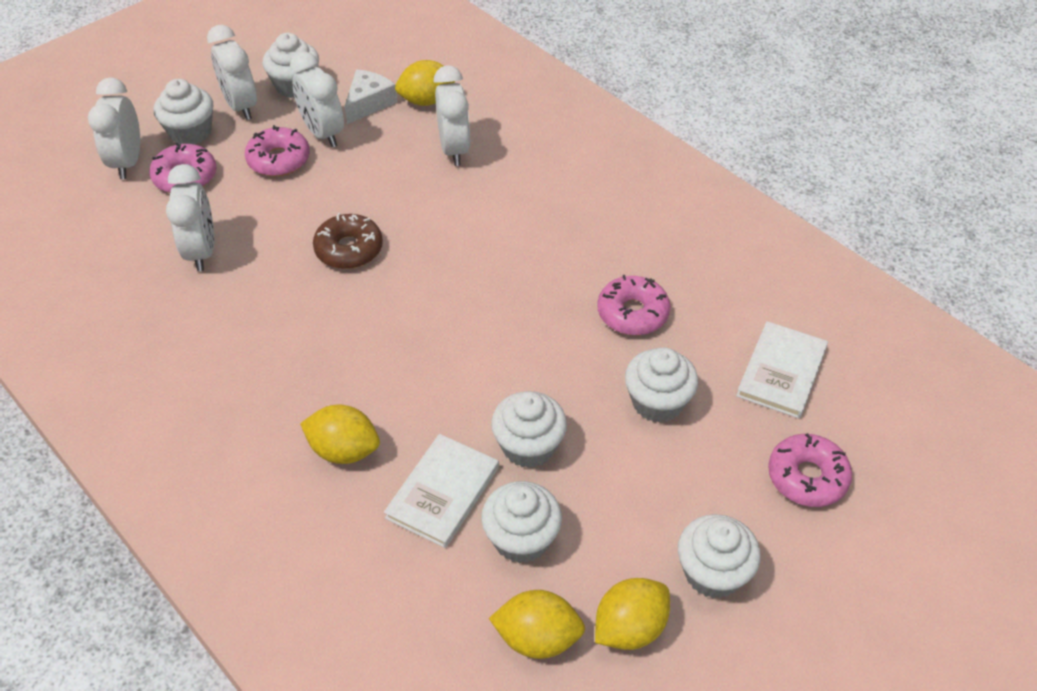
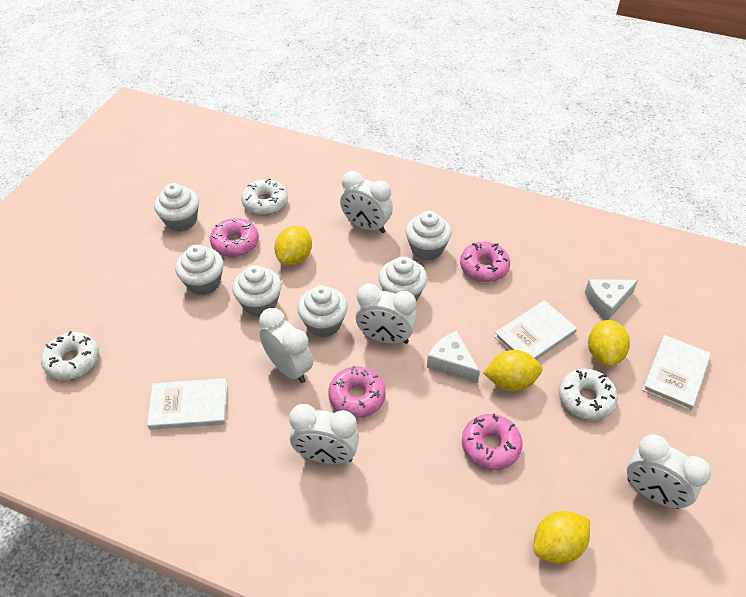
brown donut: 1 -> 0
white book: 2 -> 3
white cheese: 1 -> 2
white donut: 0 -> 3

